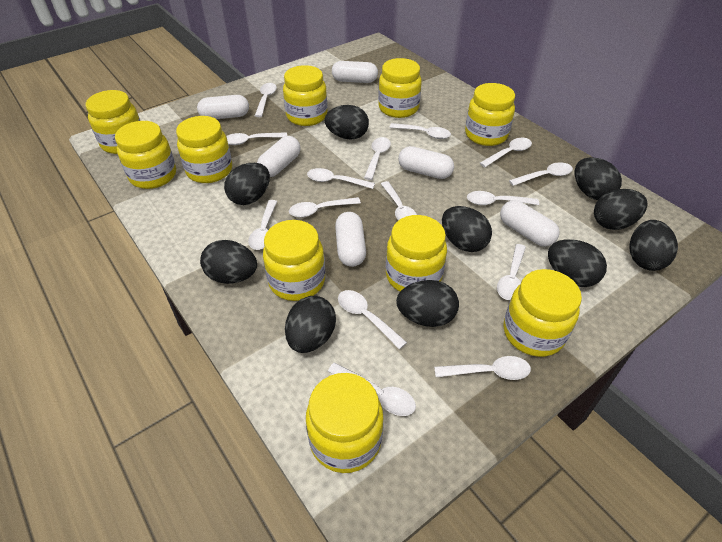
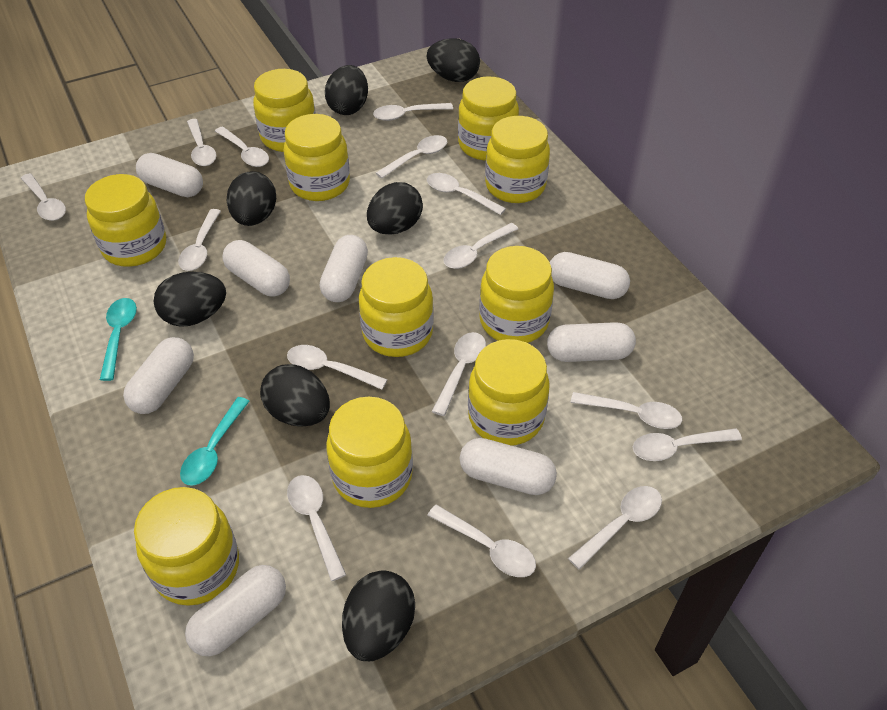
black egg: 10 -> 7
turquoise spoon: 0 -> 2
white capsule: 6 -> 8

